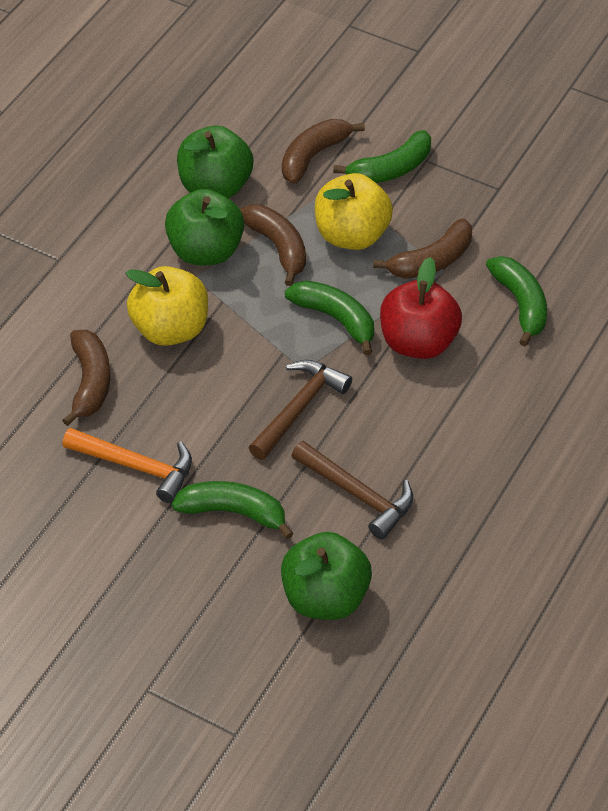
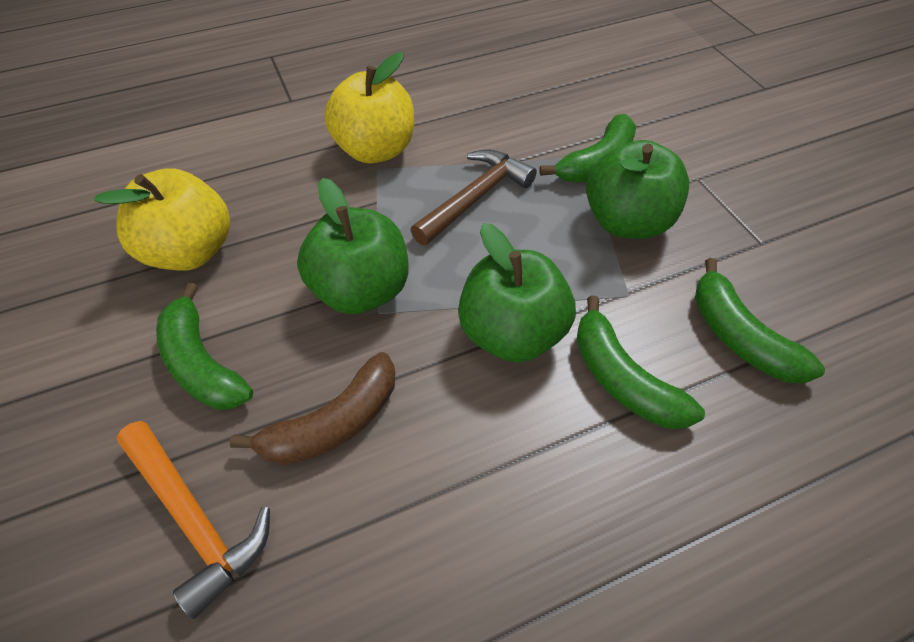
brown banana: 4 -> 1
brown hammer: 2 -> 1
red apple: 1 -> 0

